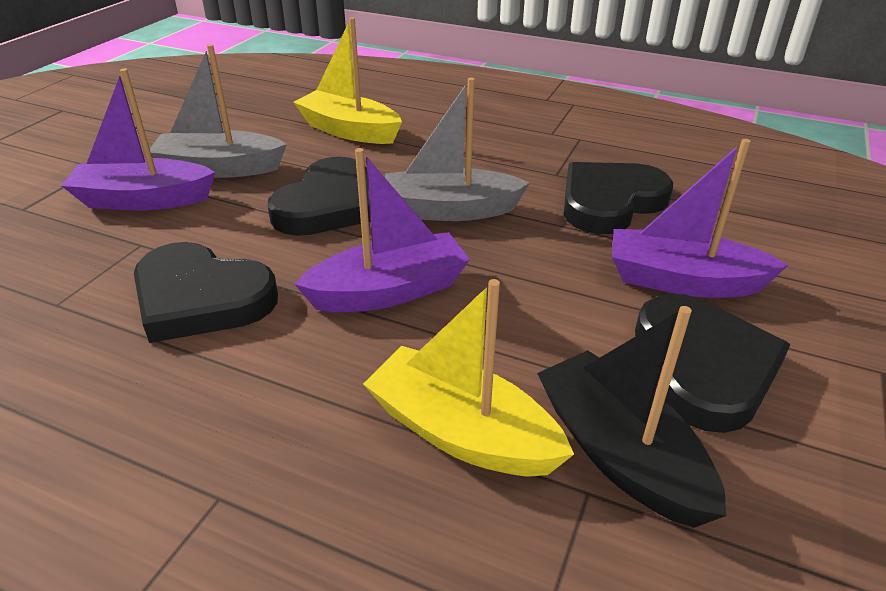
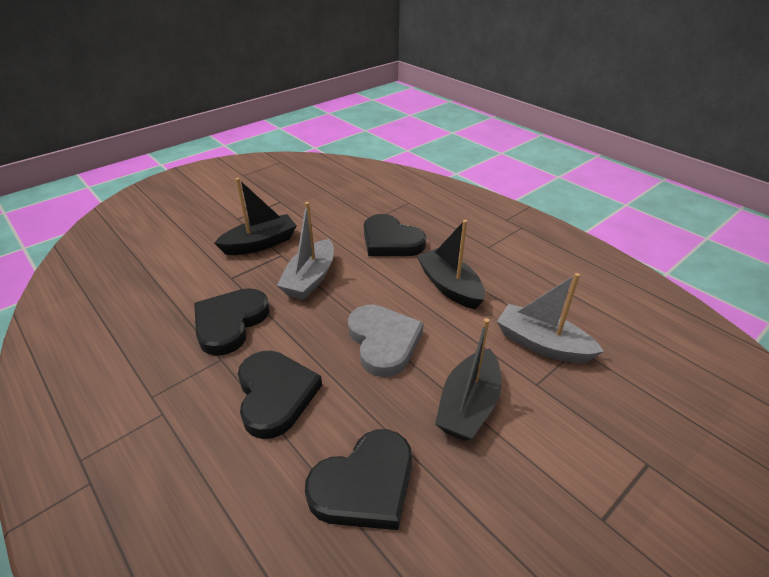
black boat: 1 -> 3
grey heart: 0 -> 1
purple boat: 3 -> 0
yellow boat: 2 -> 0

